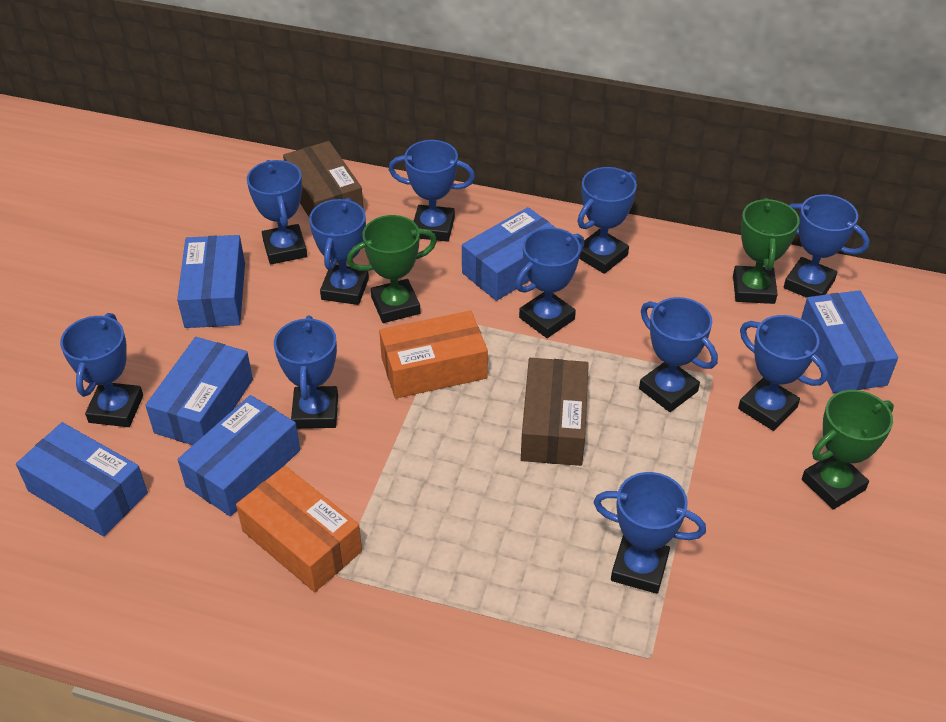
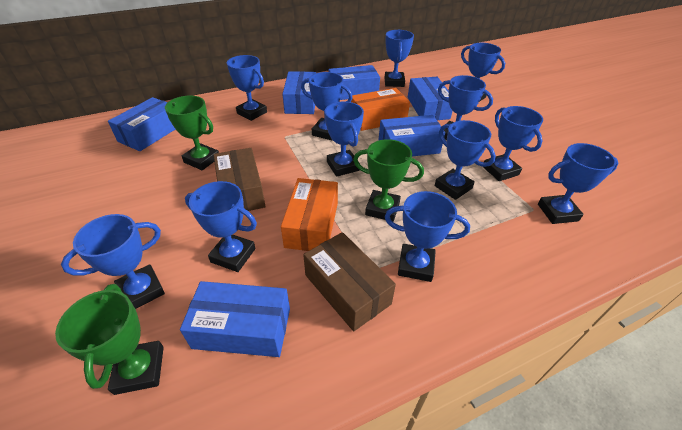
blue trophy: 11 -> 12

